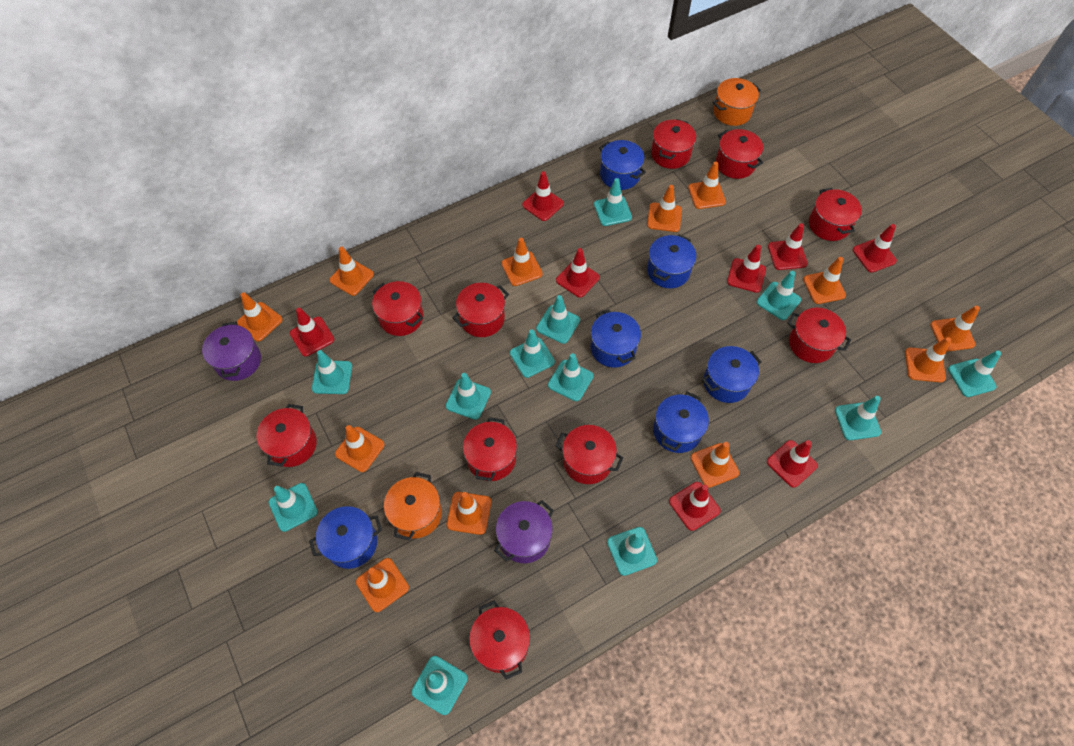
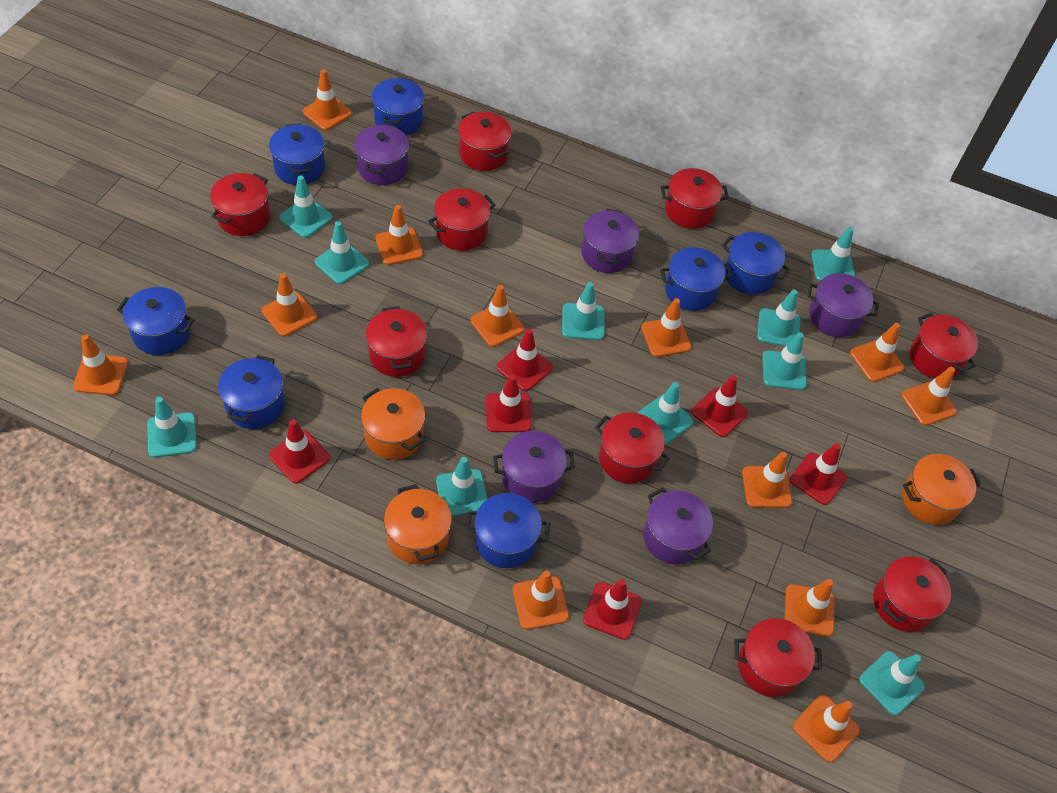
blue pot: 6 -> 7
orange pot: 2 -> 3
purple pot: 2 -> 5
red pot: 10 -> 9
red traffic cone: 8 -> 6
turquoise traffic cone: 12 -> 10

